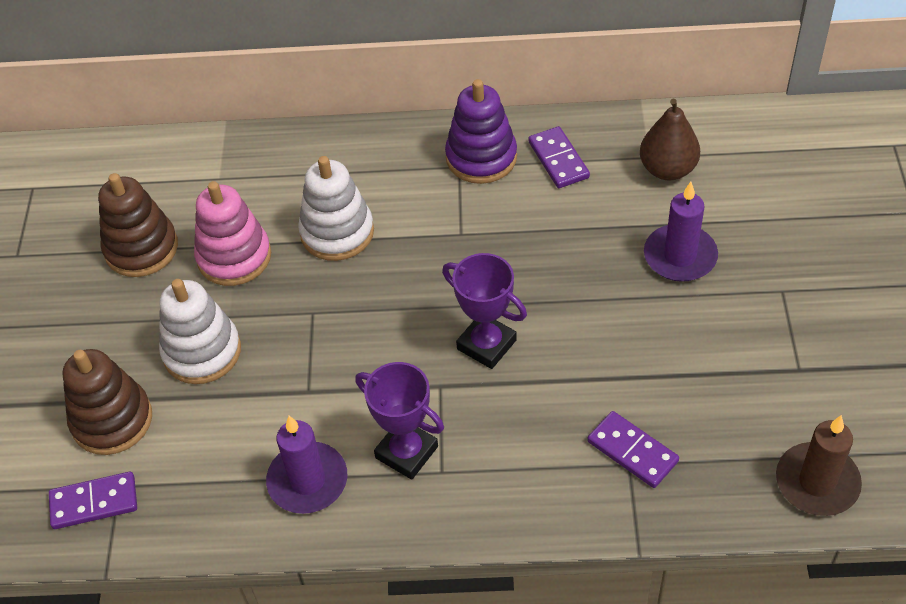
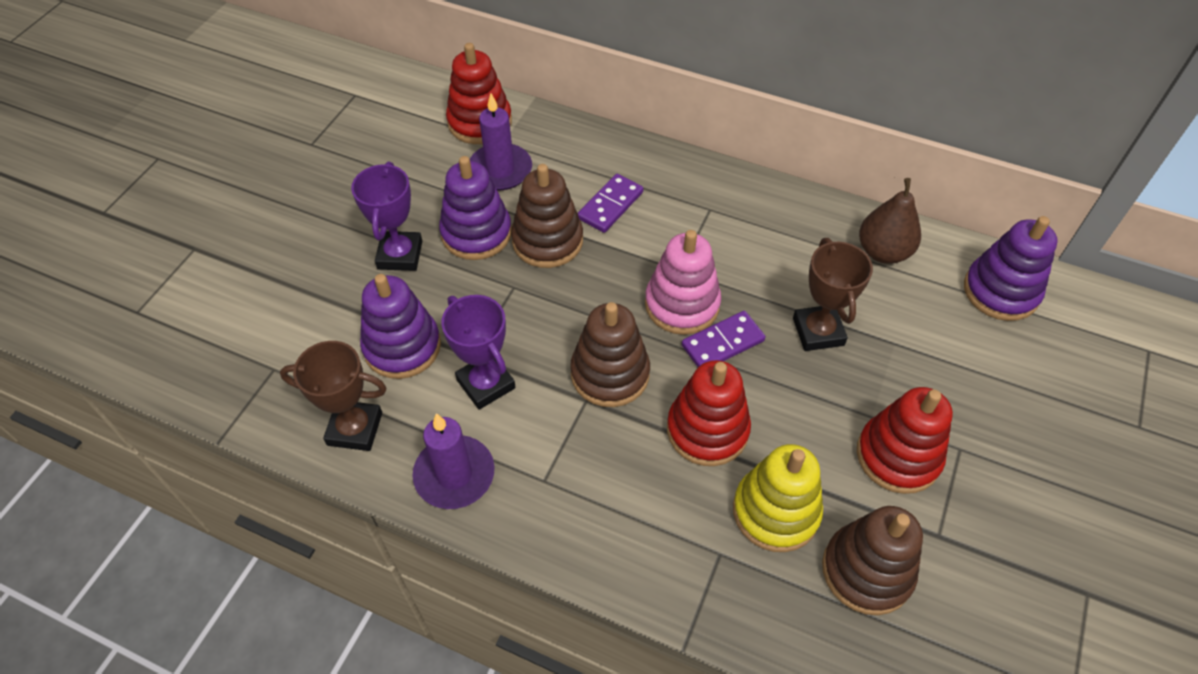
brown candle: 1 -> 0
brown stacking toy: 2 -> 3
brown trophy: 0 -> 2
purple domino: 3 -> 2
purple stacking toy: 1 -> 3
red stacking toy: 0 -> 3
white stacking toy: 2 -> 0
yellow stacking toy: 0 -> 1

